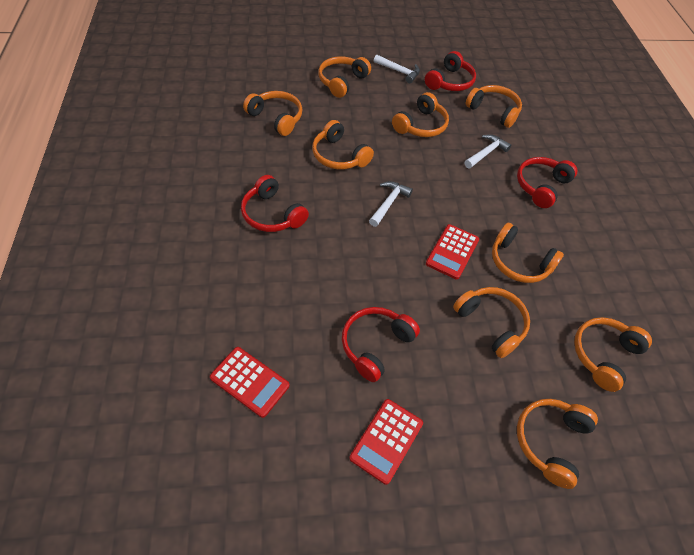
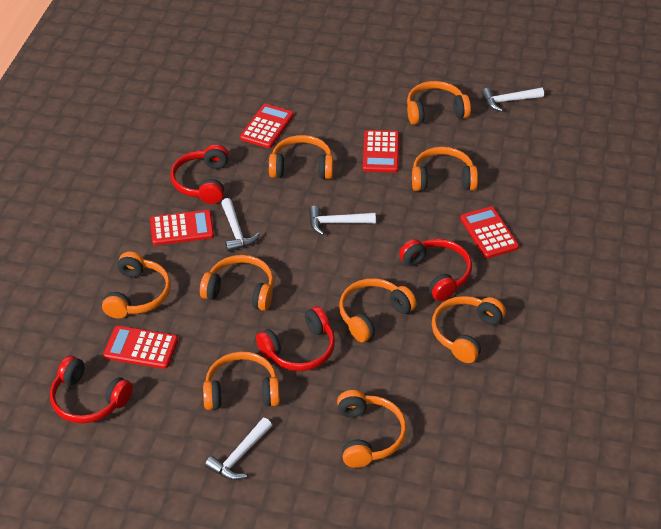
red calculator: 3 -> 5
white hammer: 3 -> 4

